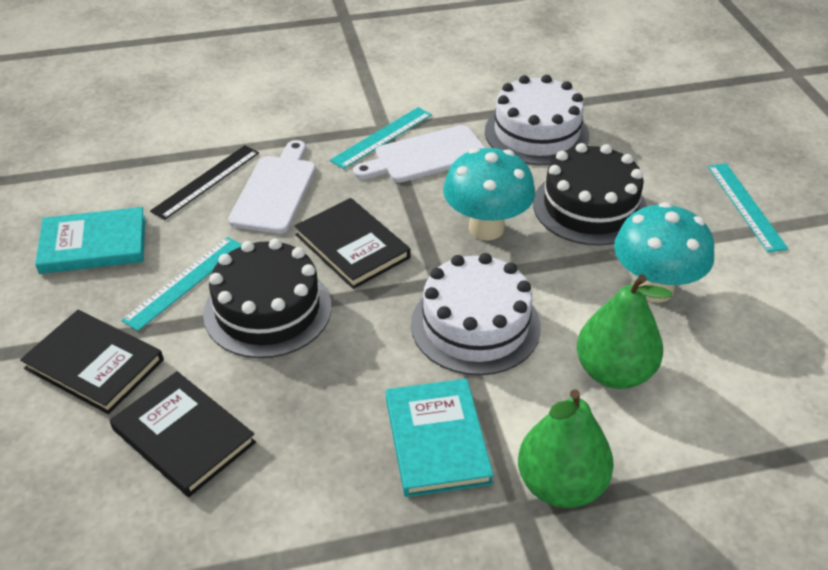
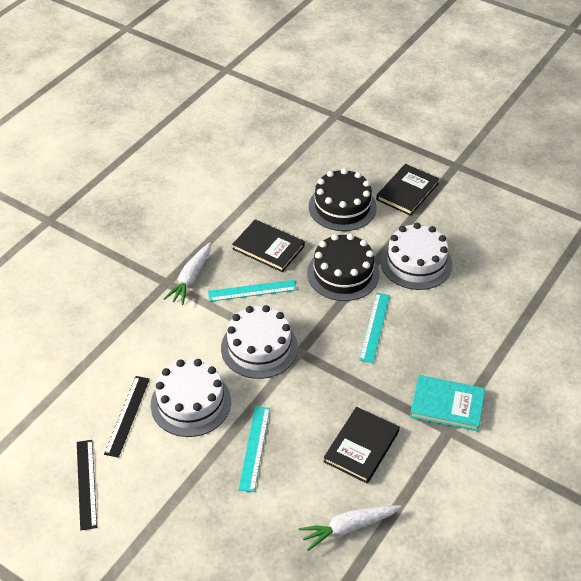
black ruler: 1 -> 2
green pear: 2 -> 0
turquoise book: 2 -> 1
turquoise mushroom: 2 -> 0
white cake: 2 -> 3
white carrot: 0 -> 2
white cutting board: 2 -> 0

